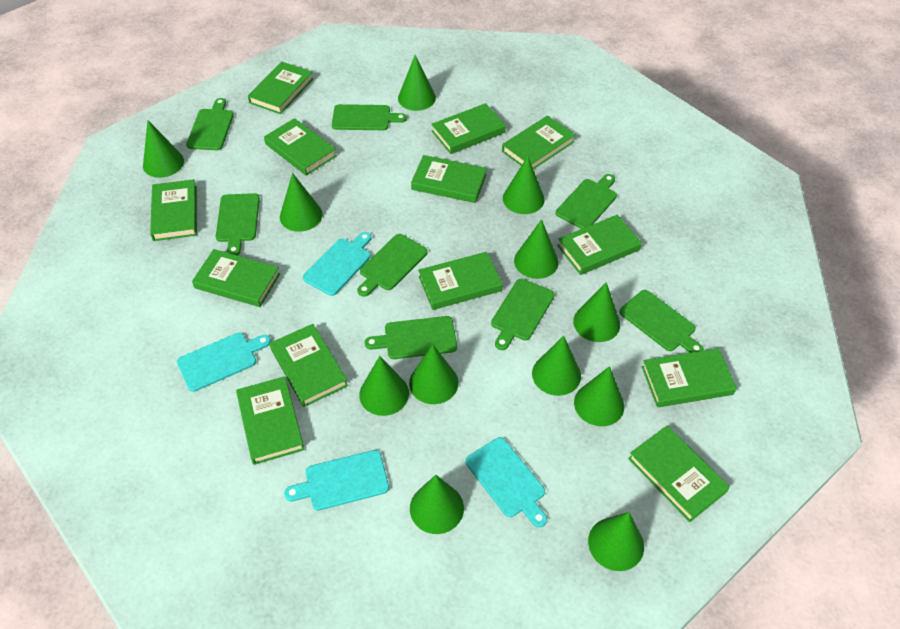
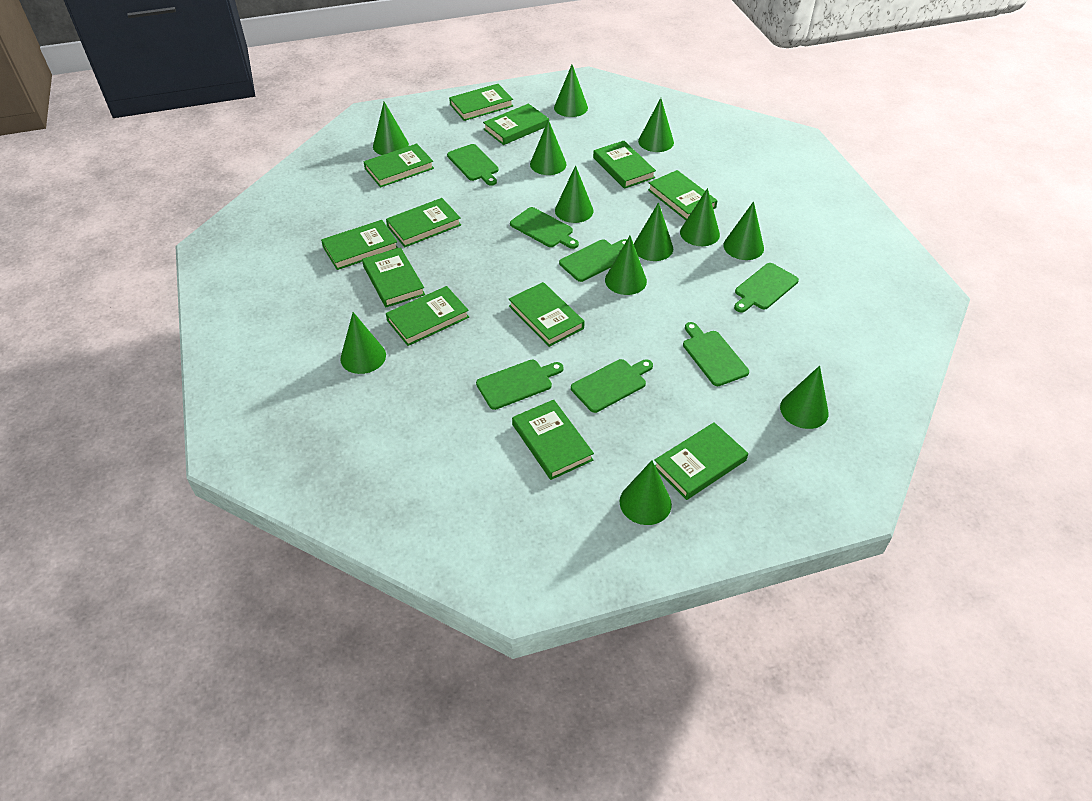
green book: 13 -> 12
green cutting board: 8 -> 7
turquoise cutting board: 4 -> 0

